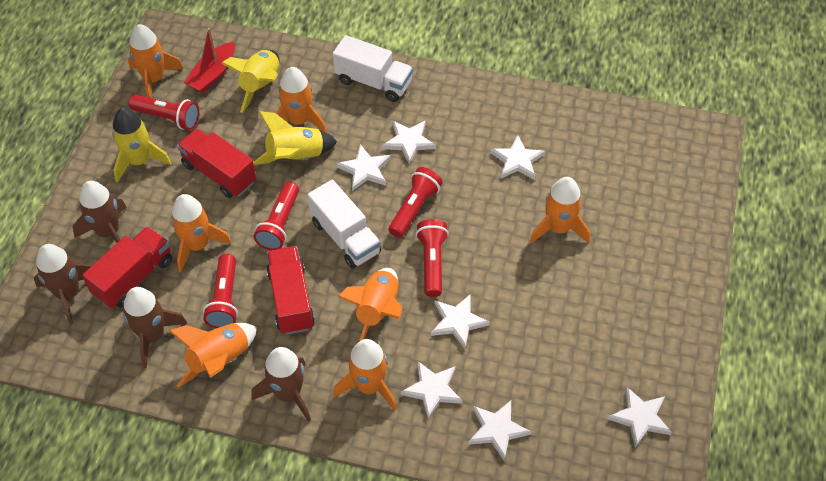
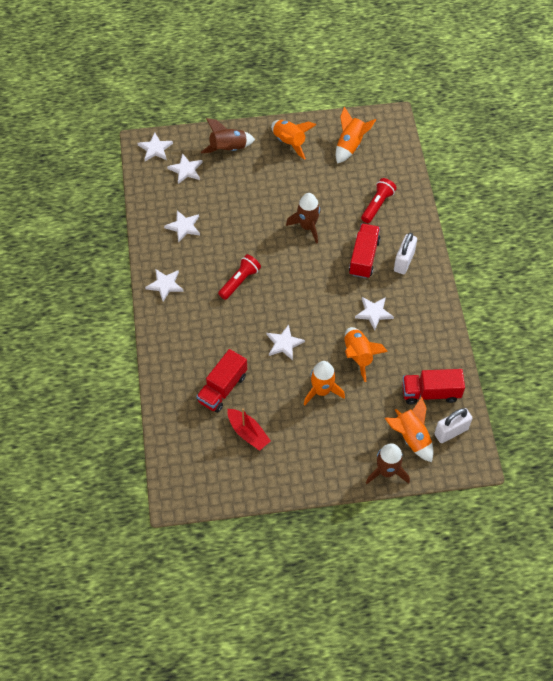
brown rocket: 4 -> 3
orange rocket: 7 -> 5
red flashlight: 5 -> 2
white padlock: 0 -> 2
white star: 7 -> 6
white truck: 2 -> 0
yellow rocket: 3 -> 0

